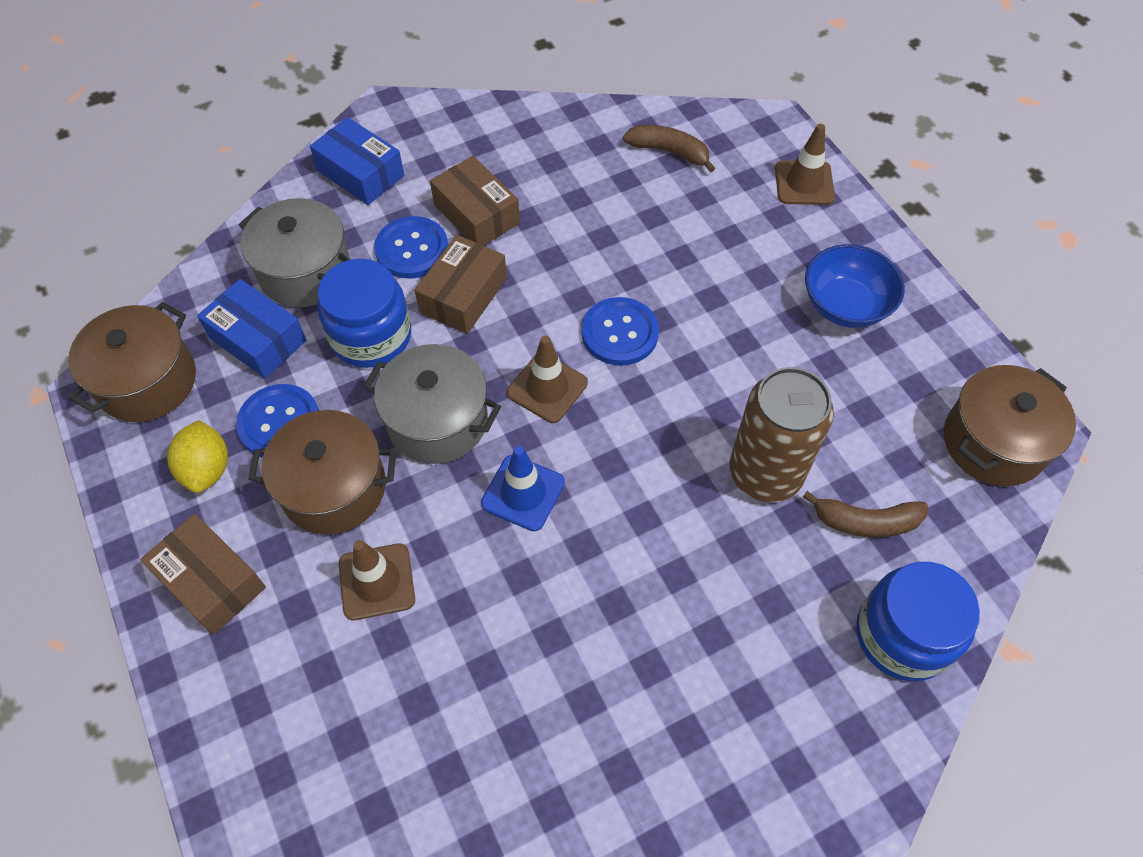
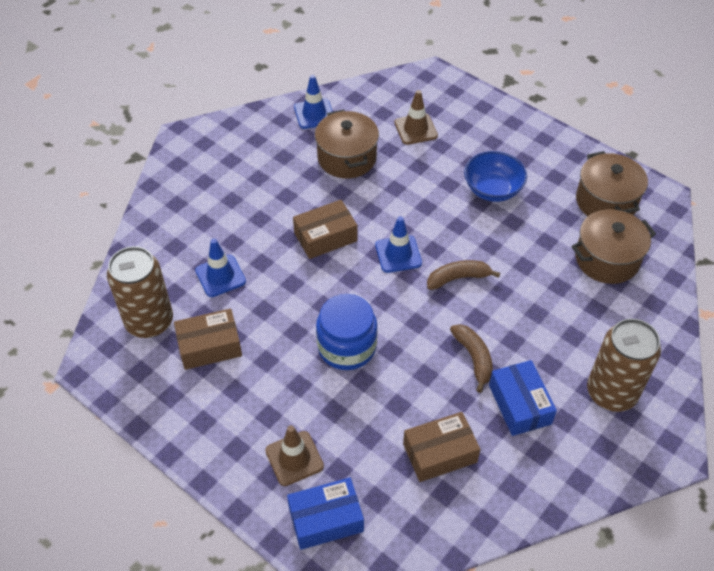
blue button: 3 -> 0
blue jar: 2 -> 1
blue traffic cone: 1 -> 3
brown can: 1 -> 2
brown traffic cone: 3 -> 2
grey pot: 2 -> 0
yellow lemon: 1 -> 0

